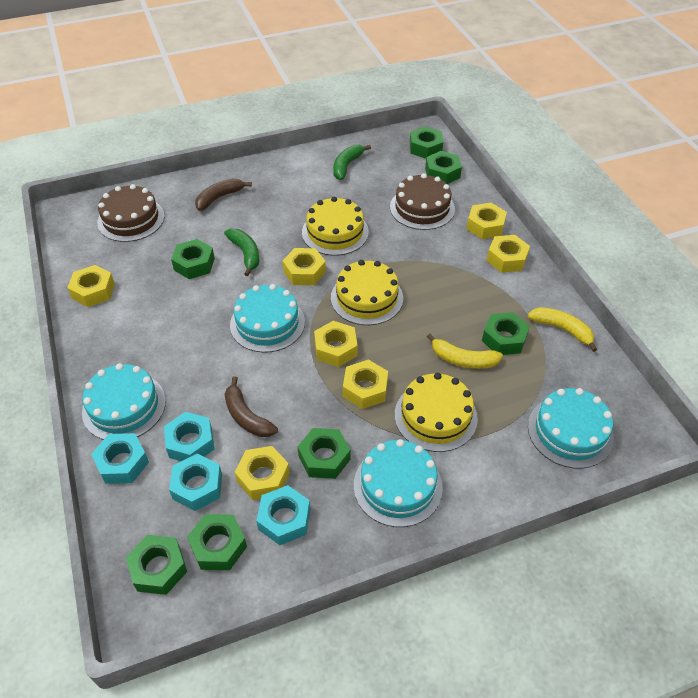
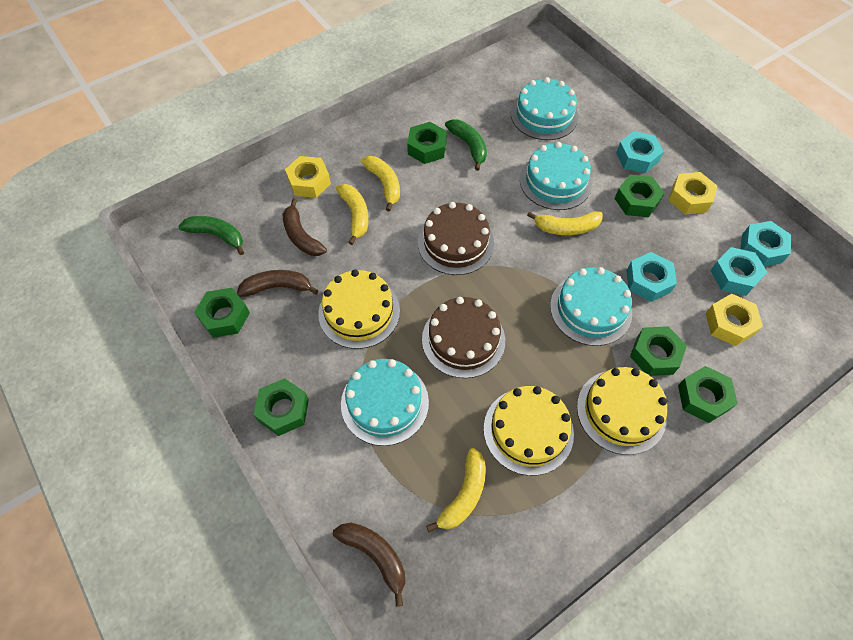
brown banana: 2 -> 3
green nut: 7 -> 6
yellow banana: 2 -> 4
yellow nut: 7 -> 3

